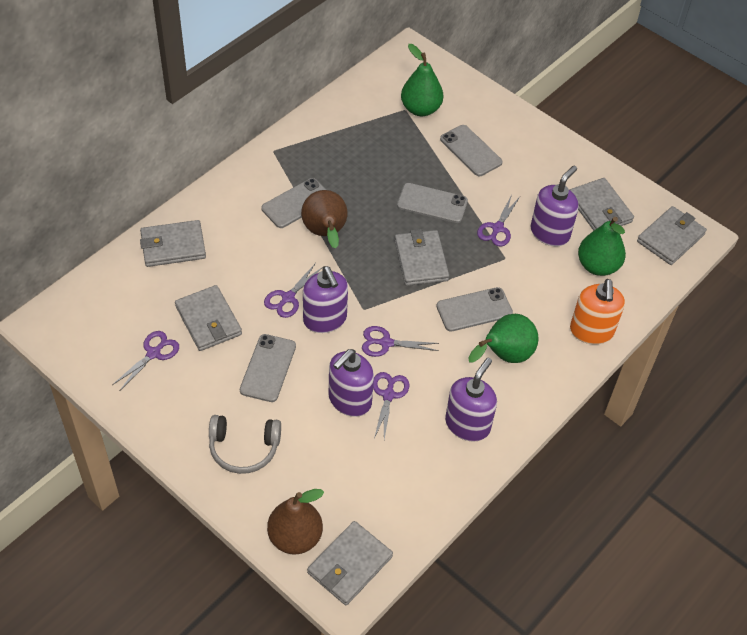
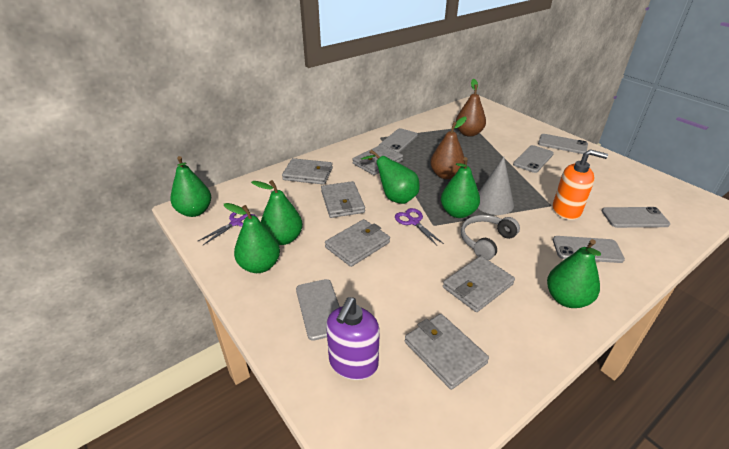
green pear: 3 -> 6
grey cone: 0 -> 1
grey phone: 5 -> 6
purple scissors: 5 -> 2
purple soap dispenser: 4 -> 1

